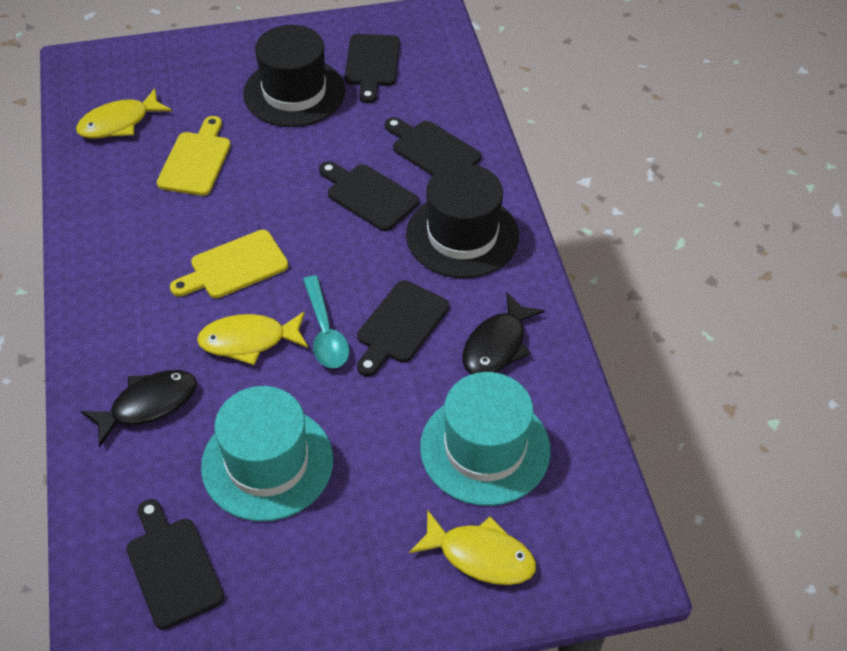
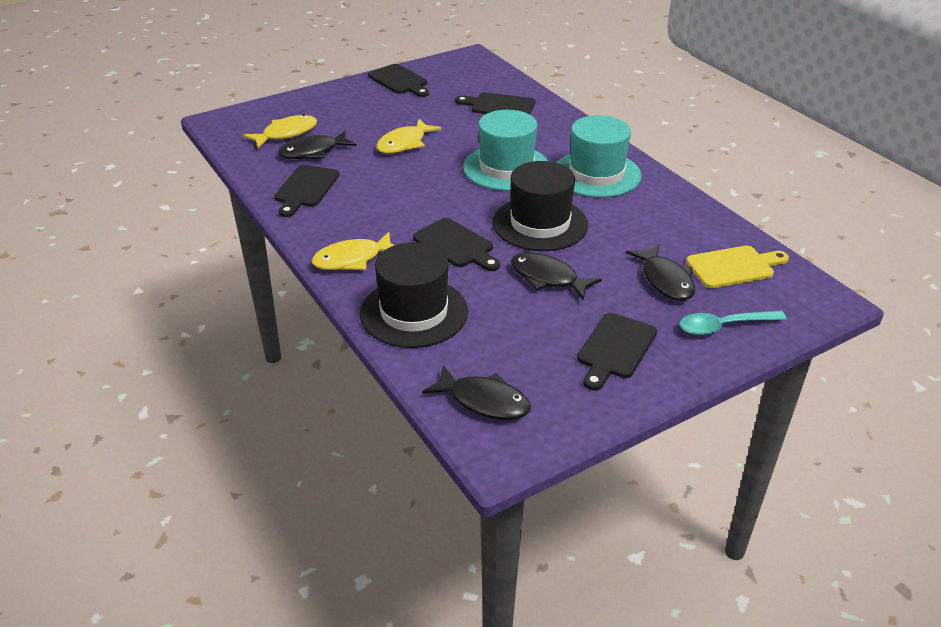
black fish: 2 -> 4
yellow cutting board: 2 -> 1

